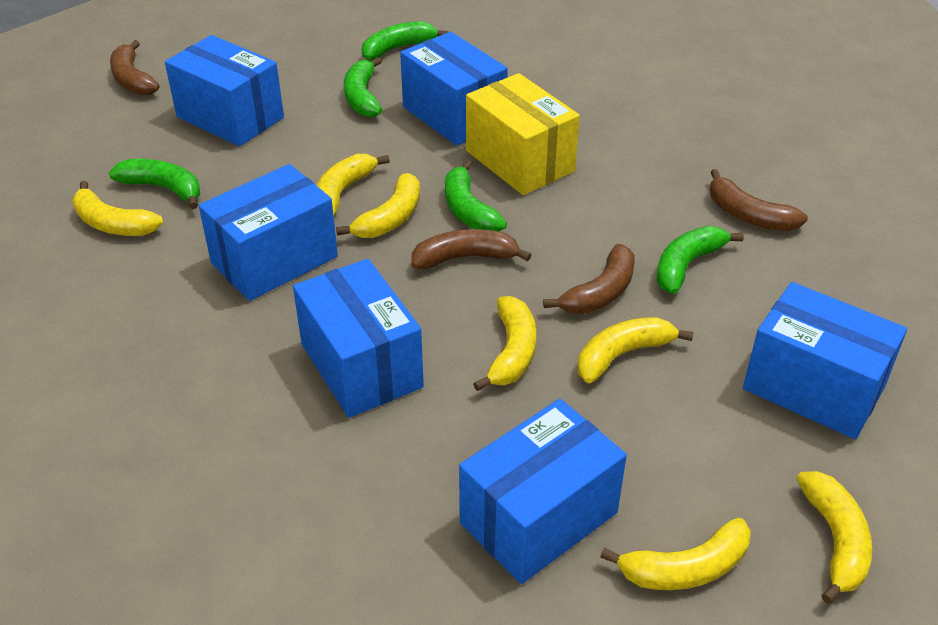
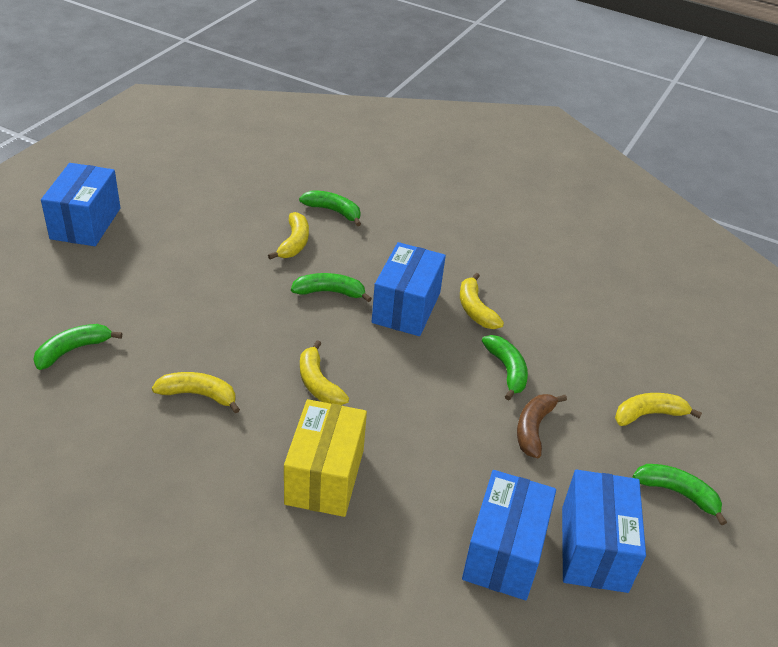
blue box: 6 -> 4
brown banana: 4 -> 1
yellow banana: 7 -> 5

